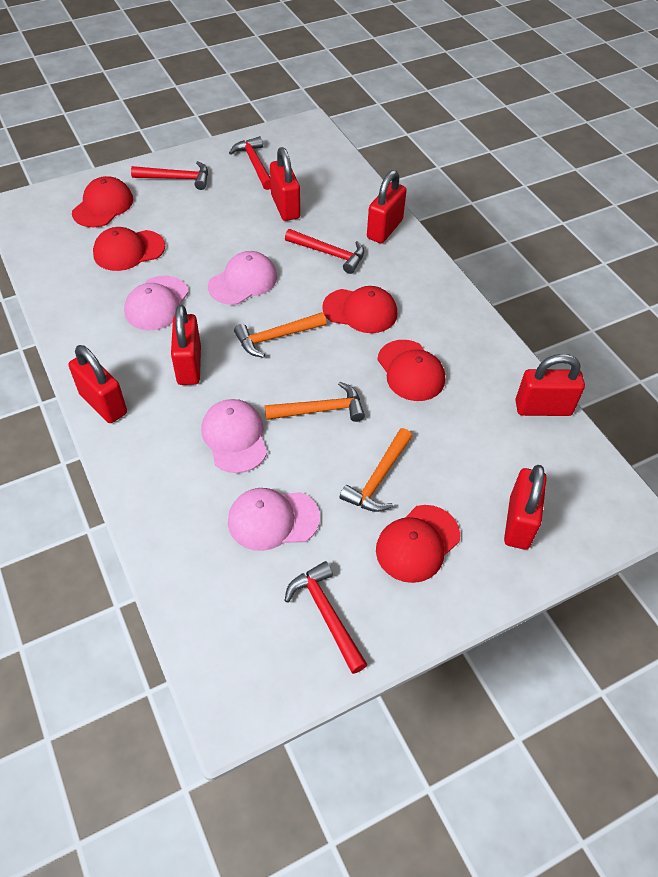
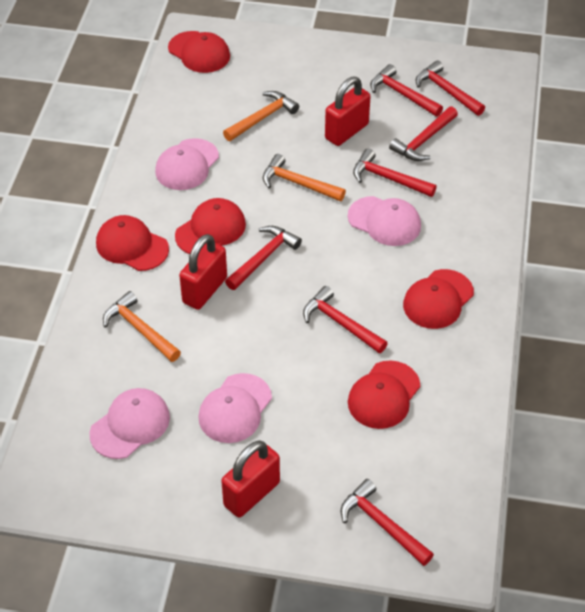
red hammer: 4 -> 7
red padlock: 6 -> 3

